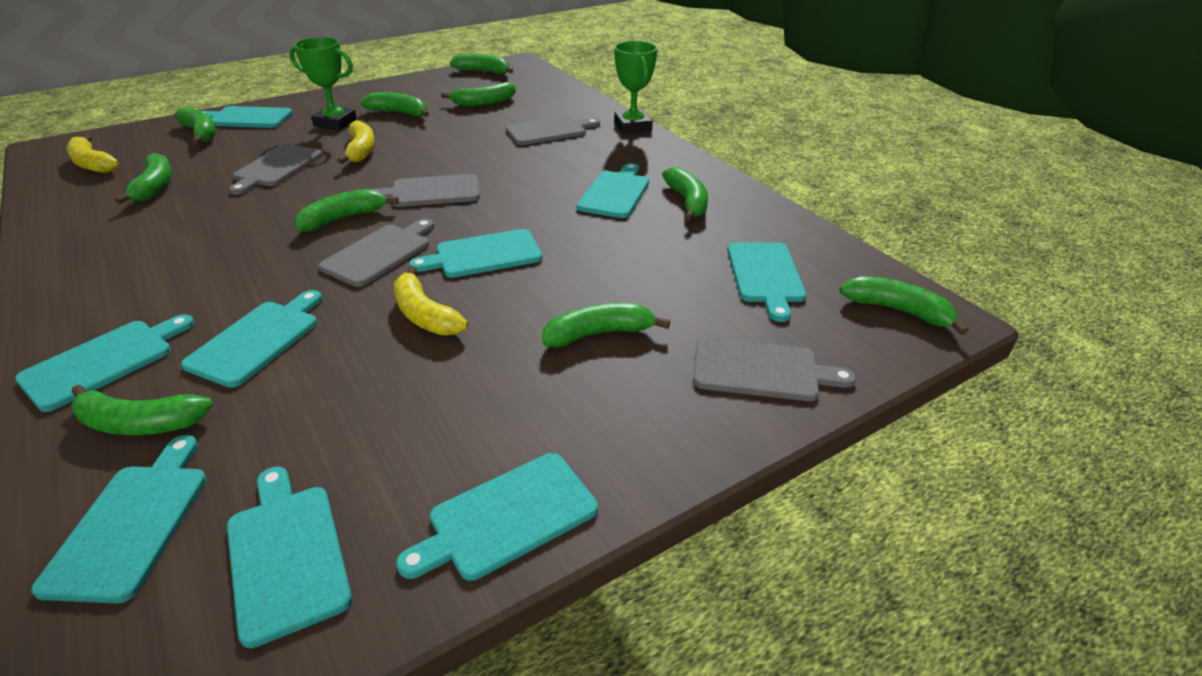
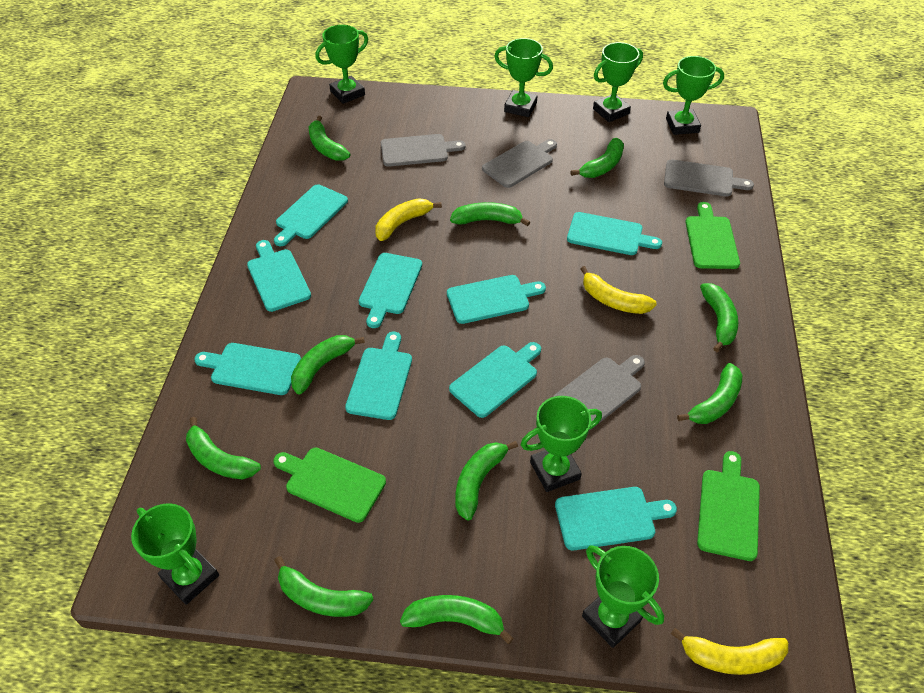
green cutting board: 0 -> 3
green trophy: 2 -> 7
grey cutting board: 5 -> 4

